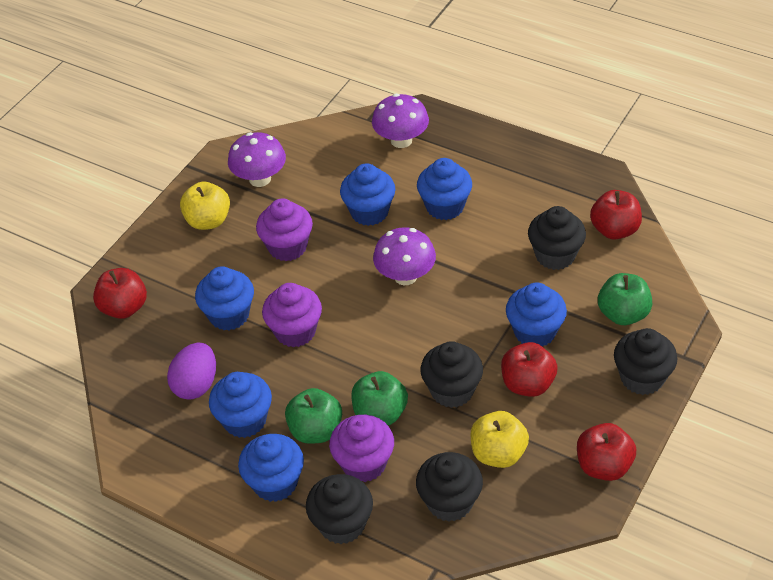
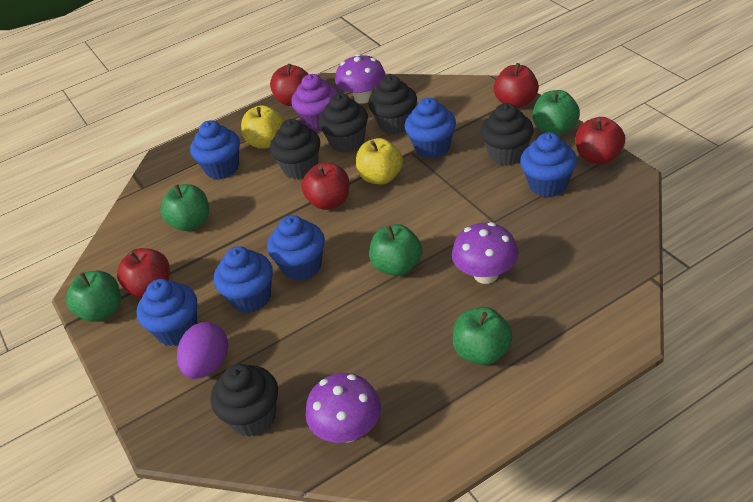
green apple: 3 -> 5
purple cupcake: 3 -> 1
red apple: 4 -> 5

